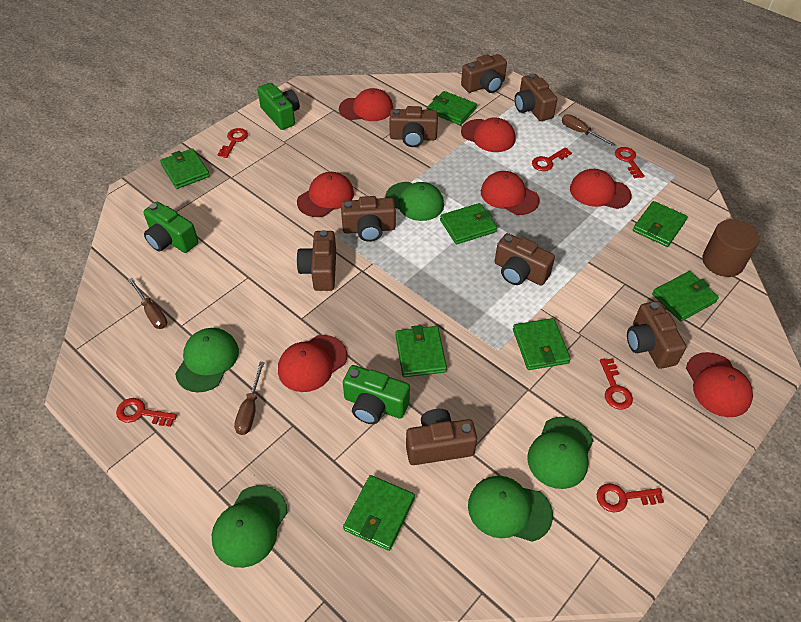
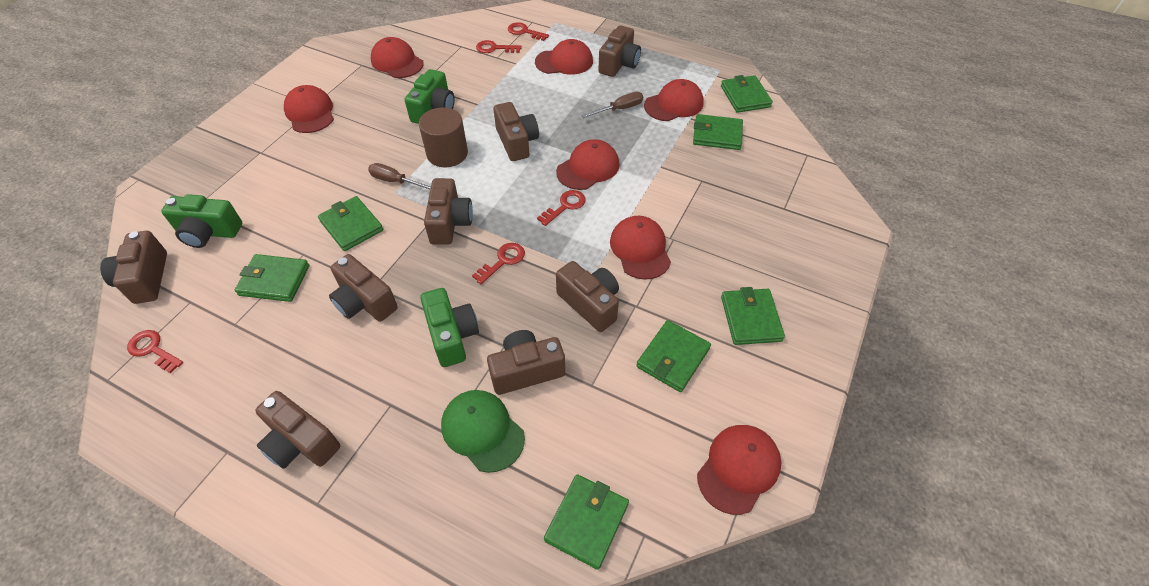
brown screwdriver: 3 -> 2
green cap: 5 -> 1
green wallet: 8 -> 7
red key: 6 -> 5

